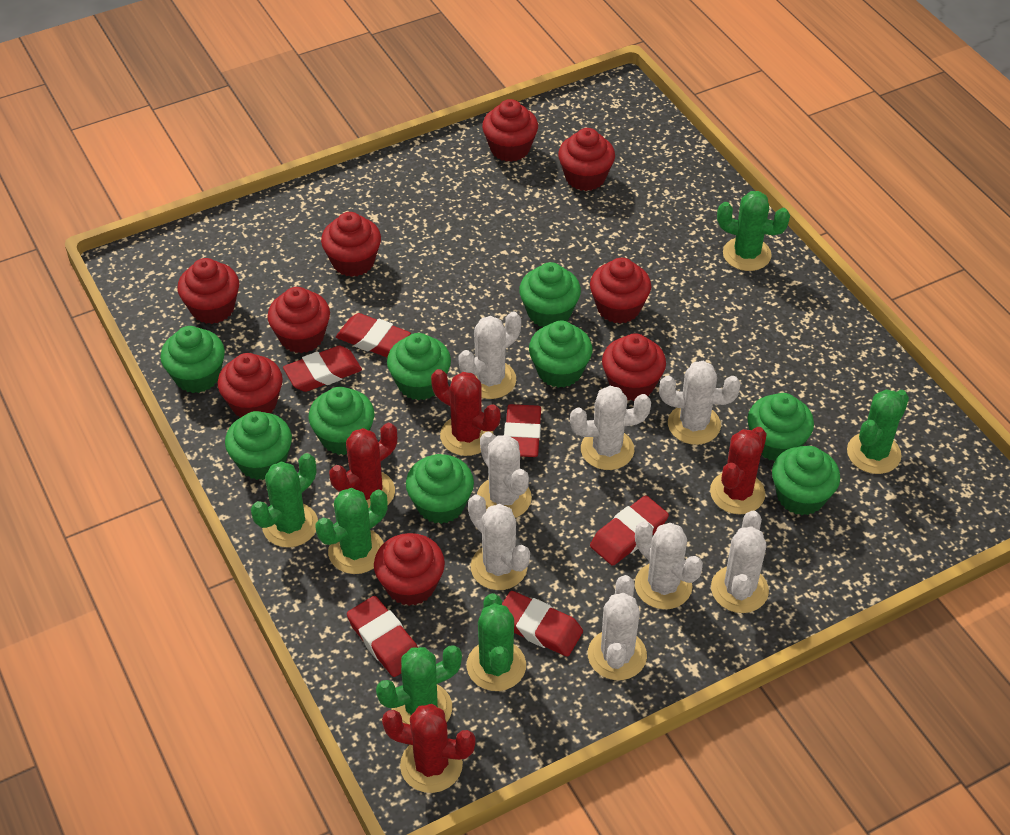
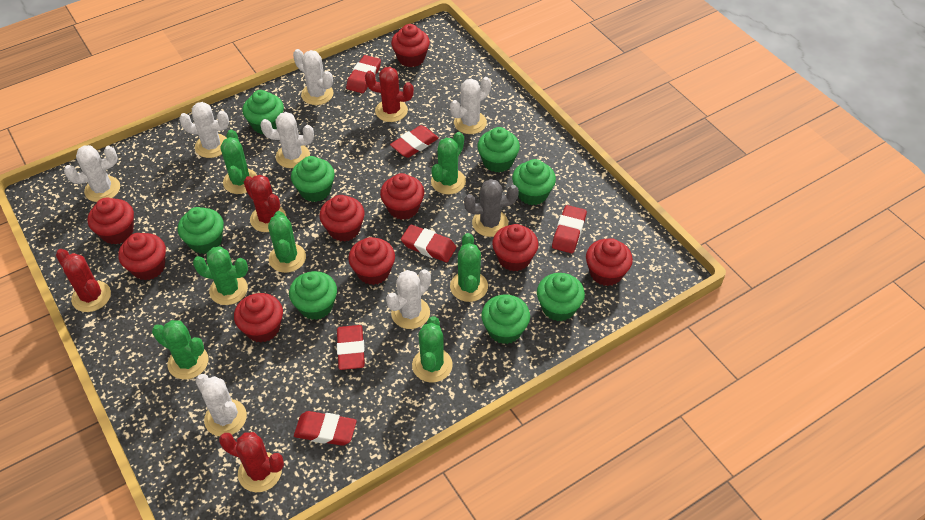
green cactus: 6 -> 7
green cupcake: 9 -> 8
grey cactus: 0 -> 1
white cactus: 8 -> 7

